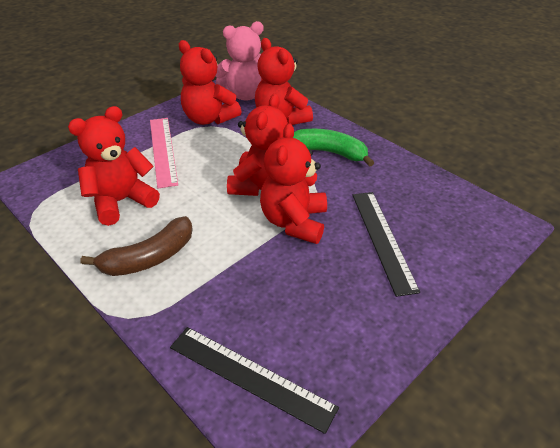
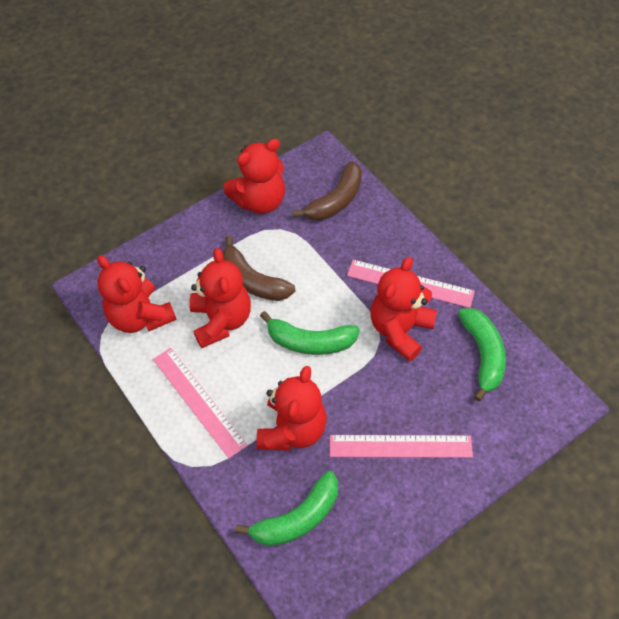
black ruler: 2 -> 0
brown banana: 1 -> 2
green banana: 1 -> 3
pink ruler: 1 -> 3
pink teddy bear: 1 -> 0

